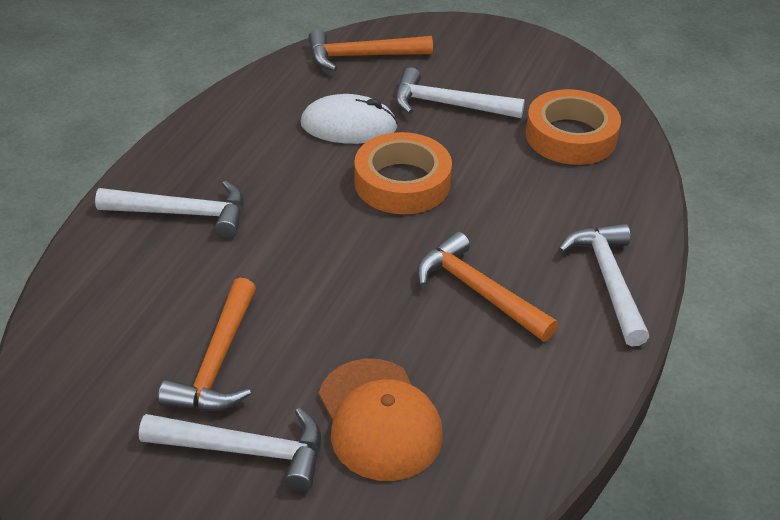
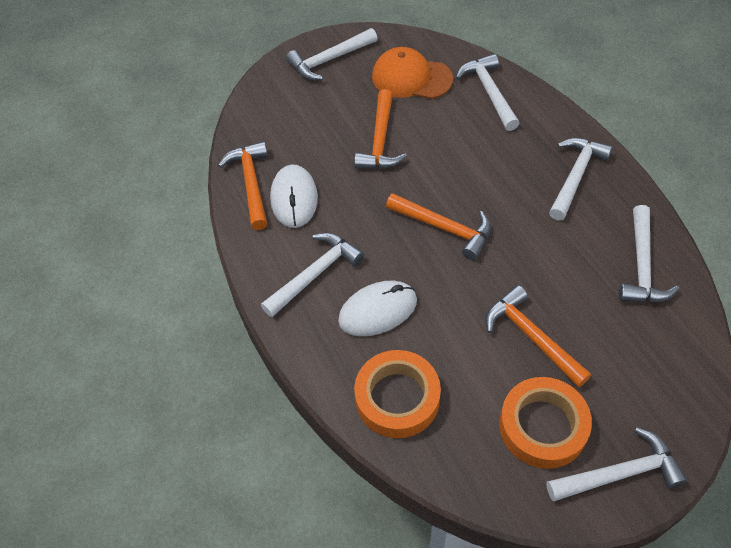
orange hammer: 3 -> 4
white hammer: 4 -> 6
white mouse: 1 -> 2

